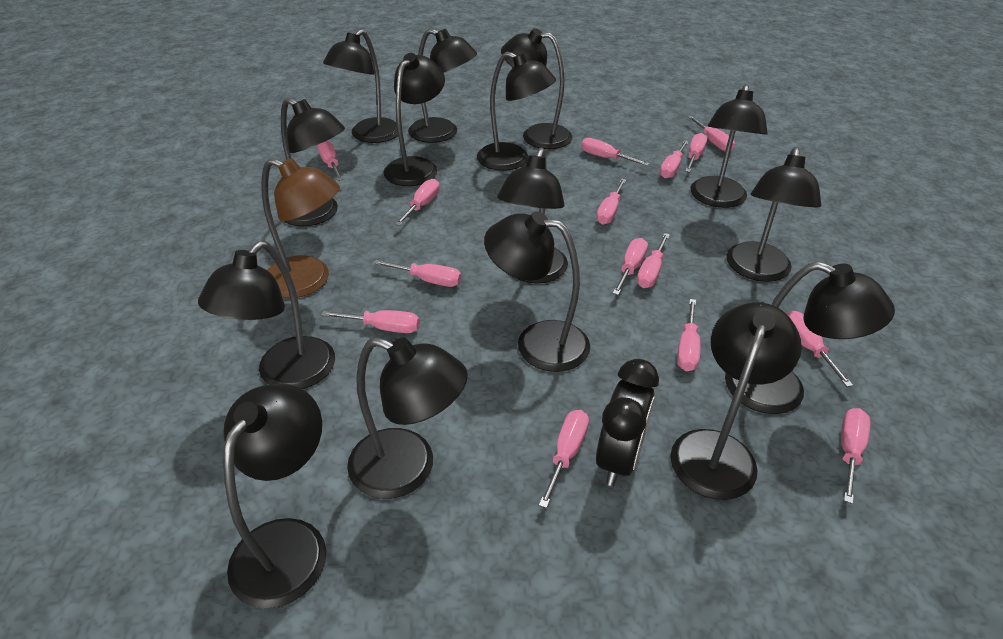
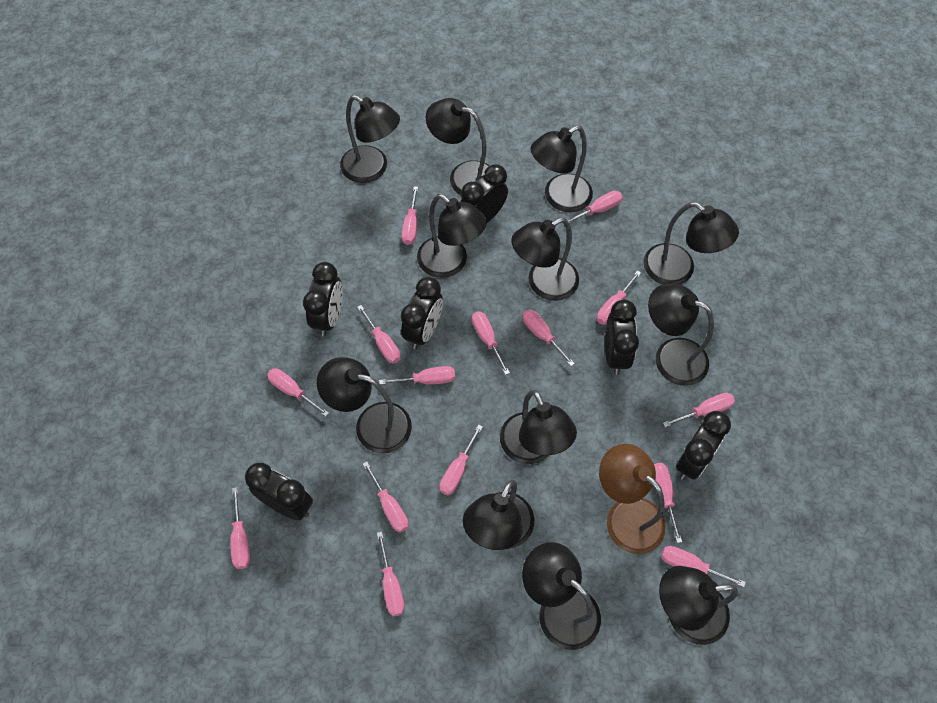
black clock: 1 -> 6
black lamp: 15 -> 12

